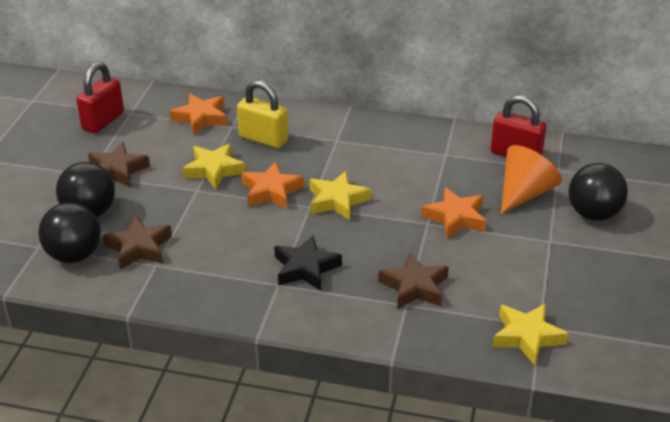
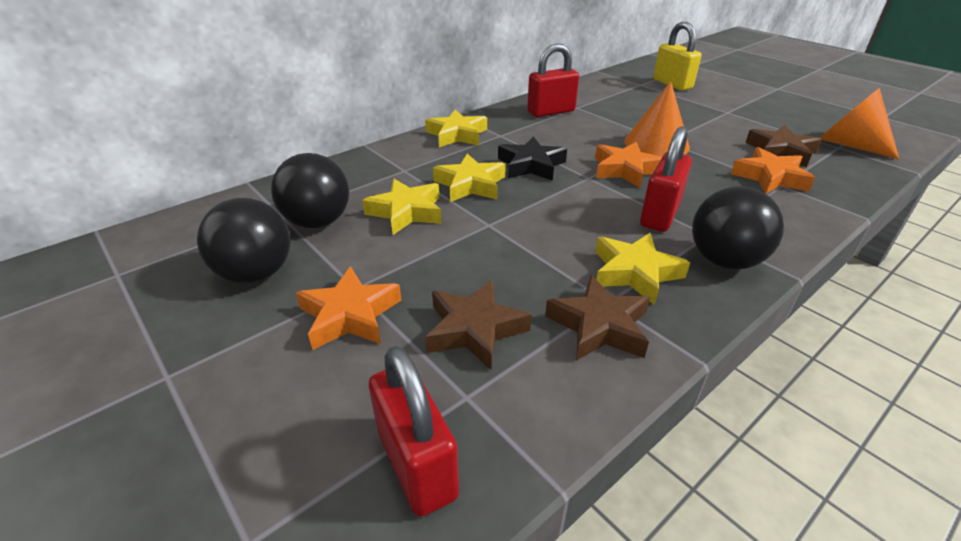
orange cone: 1 -> 2
red padlock: 2 -> 3
yellow star: 3 -> 4

